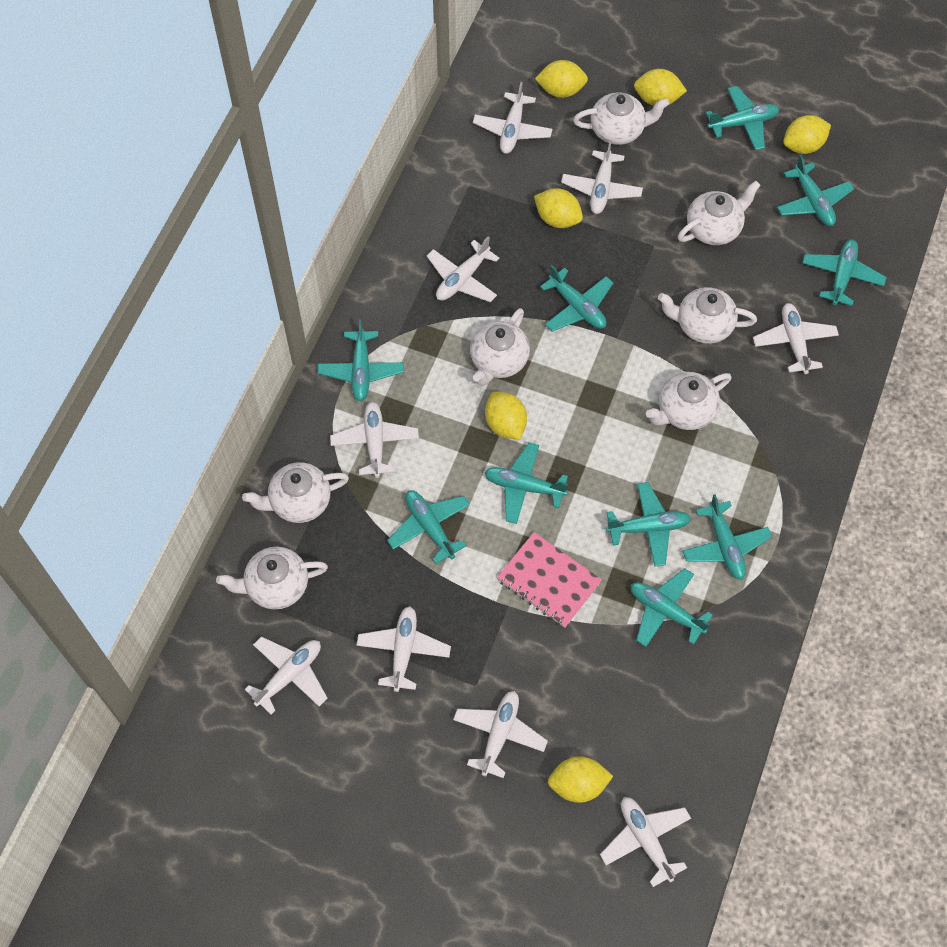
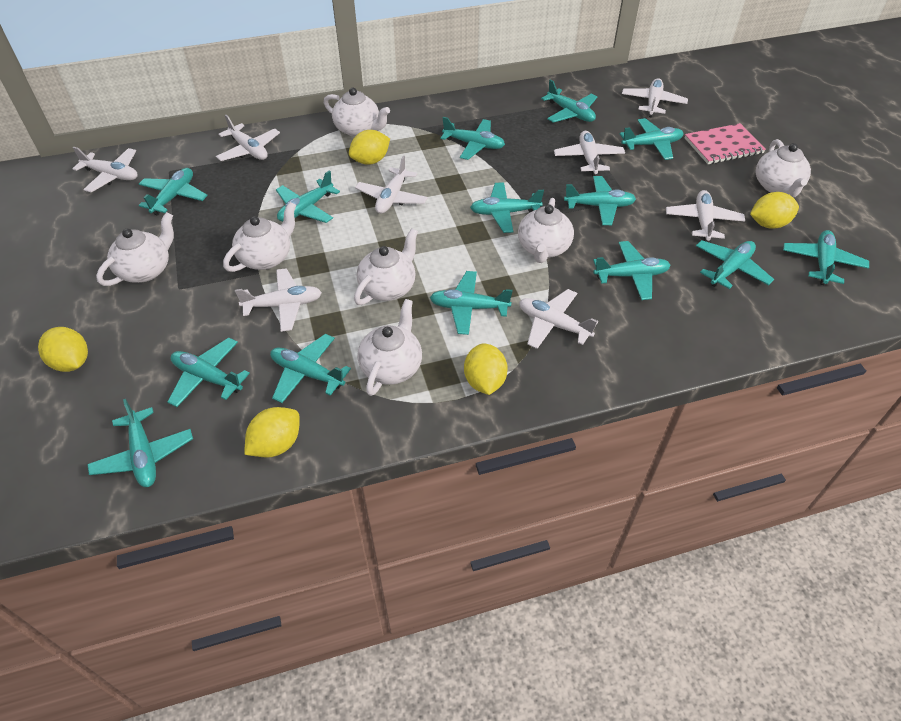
turquoise plane: 10 -> 14
white plane: 9 -> 8
yellow lemon: 6 -> 5

